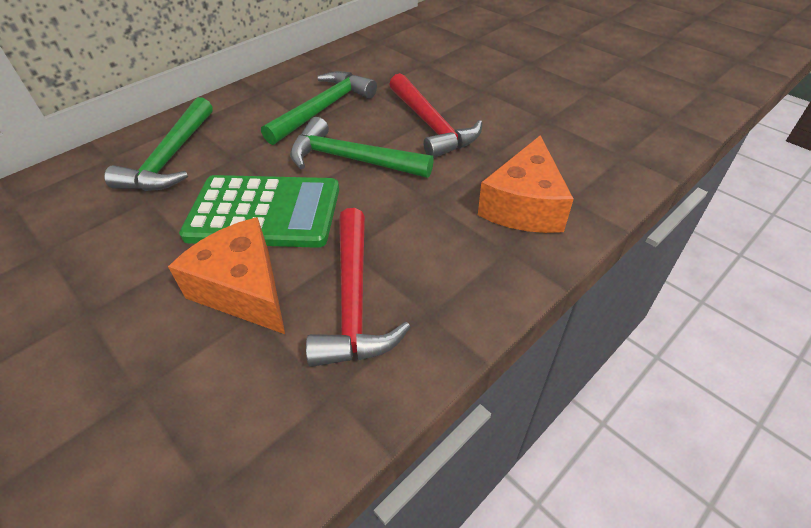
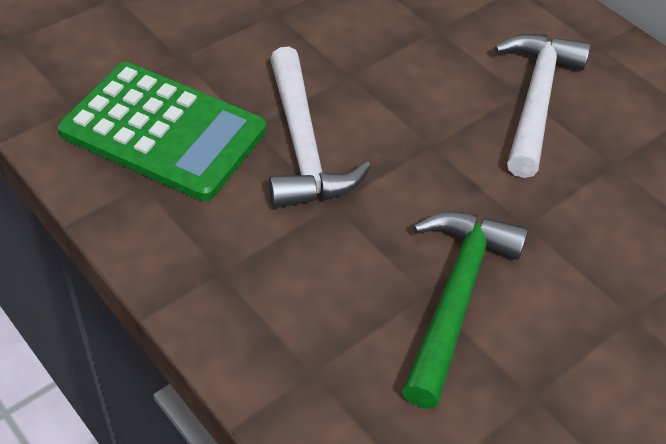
green hammer: 3 -> 1
orange cheese: 2 -> 0
red hammer: 2 -> 0
white hammer: 0 -> 2

